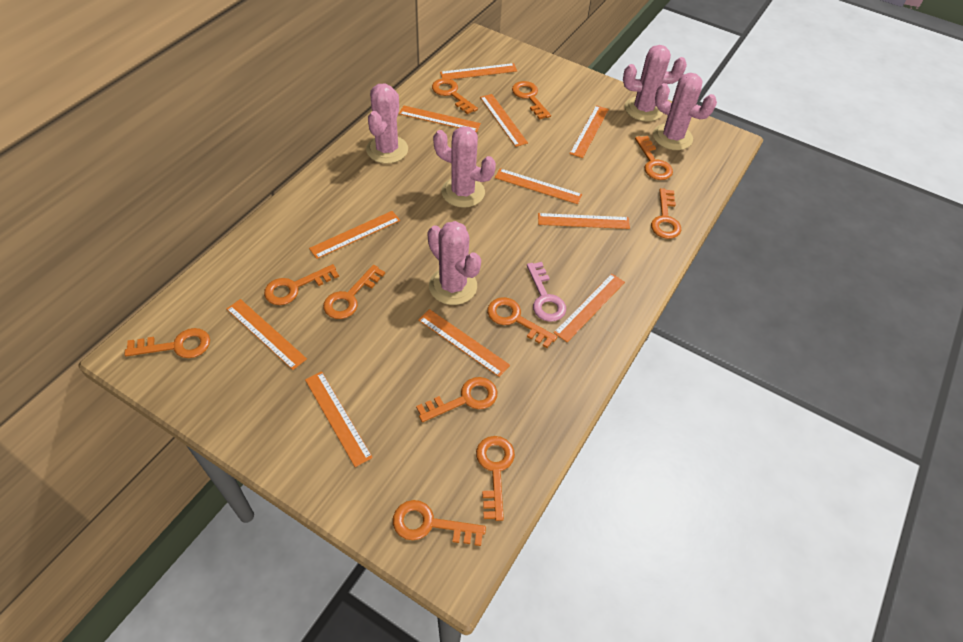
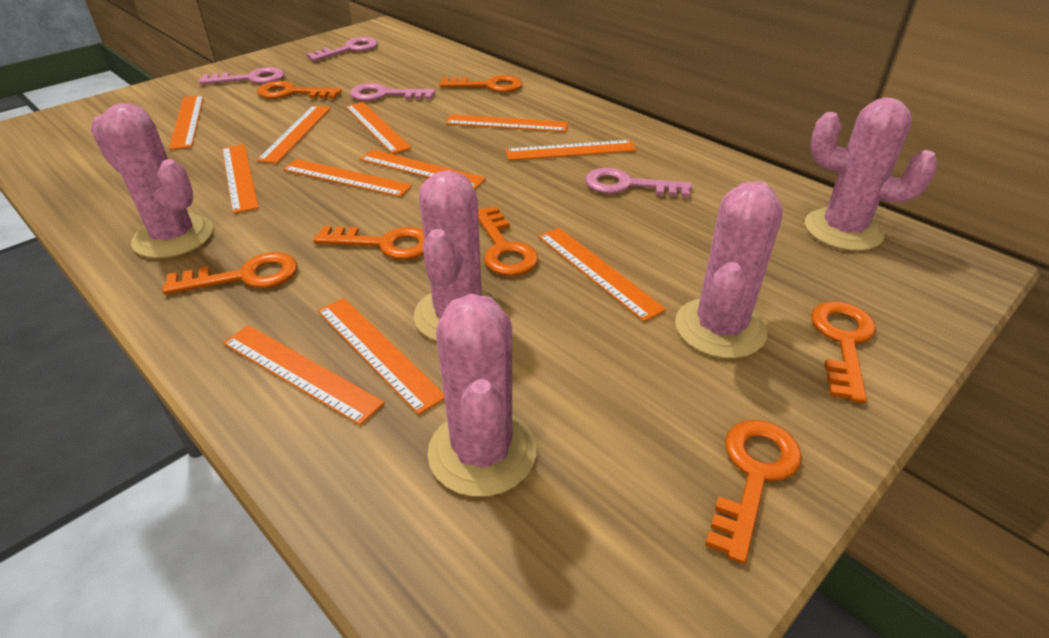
orange key: 11 -> 7
pink key: 1 -> 4

